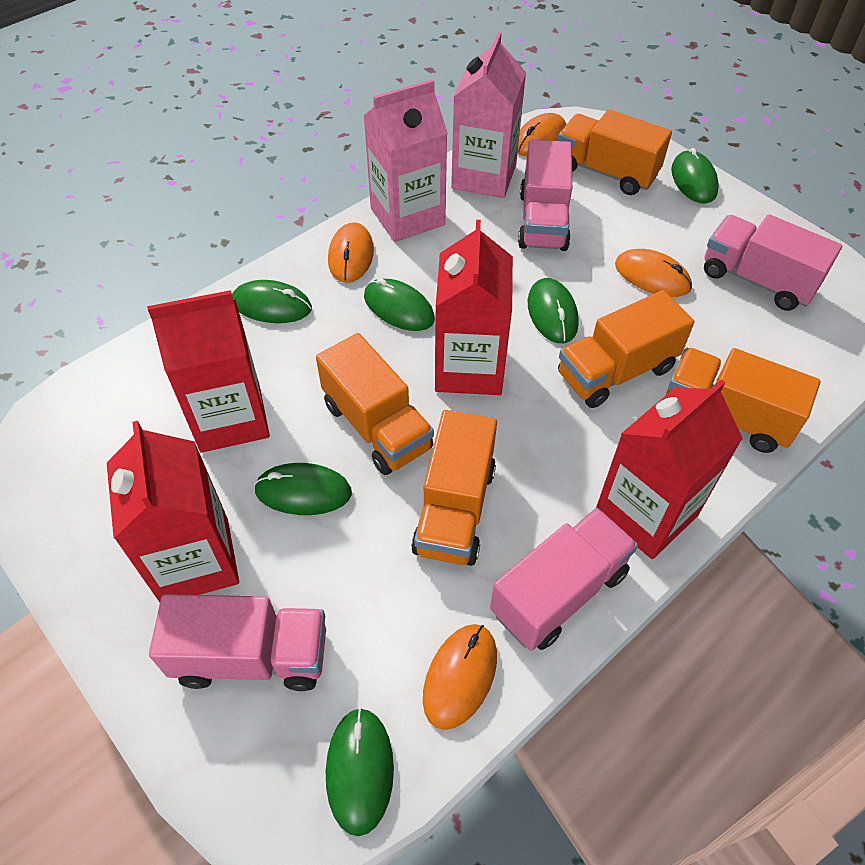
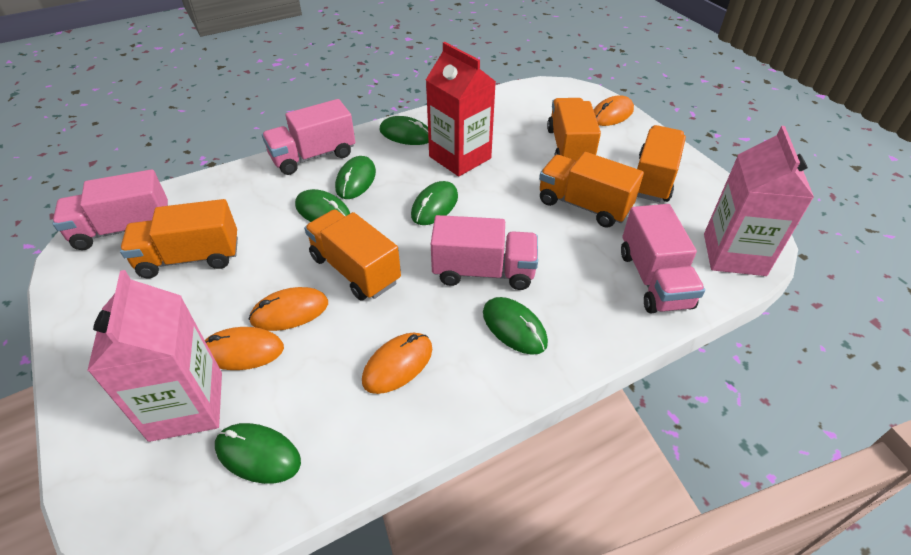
red carton: 4 -> 1

